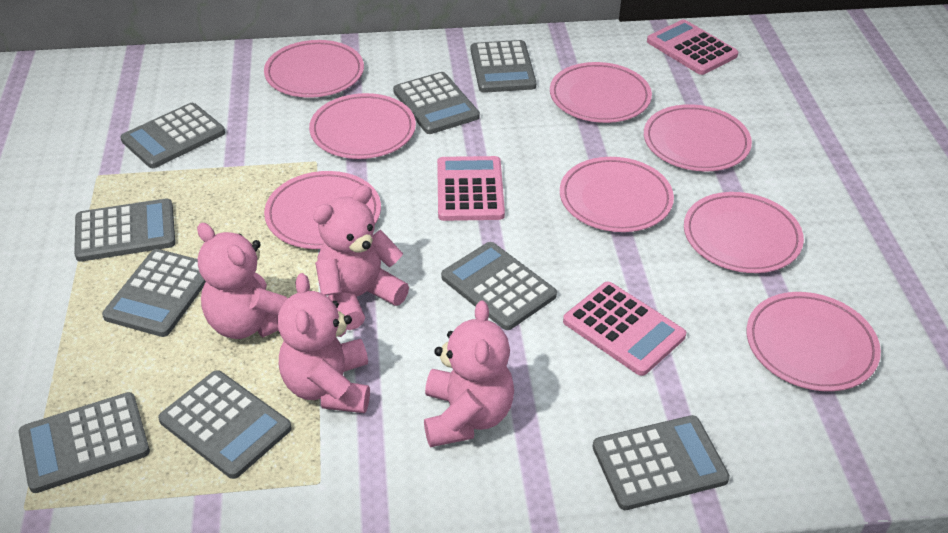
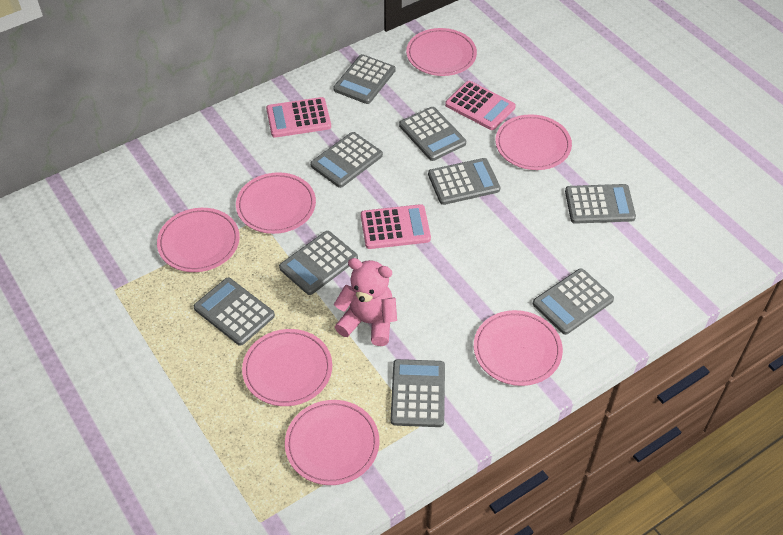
pink plate: 8 -> 7
pink teddy bear: 4 -> 1

